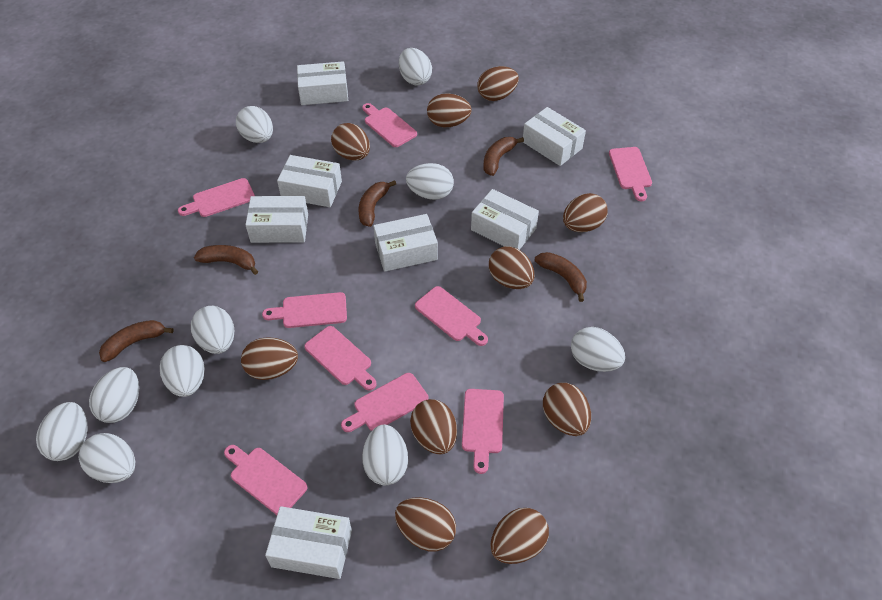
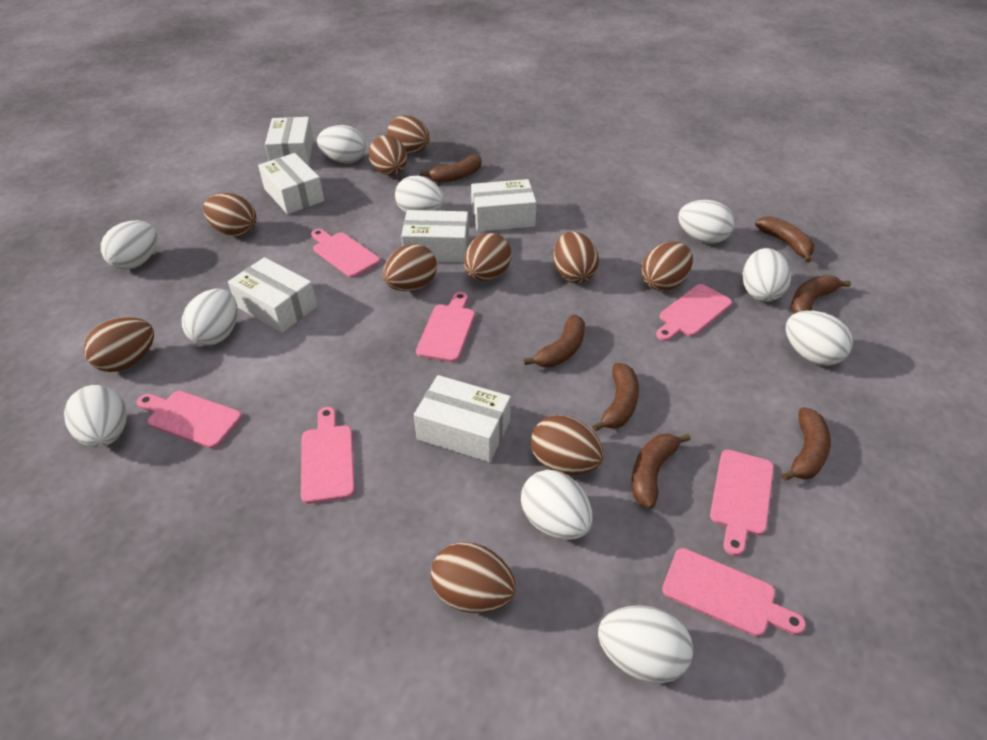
brown banana: 5 -> 7
pink cutting board: 9 -> 7
white box: 7 -> 6

